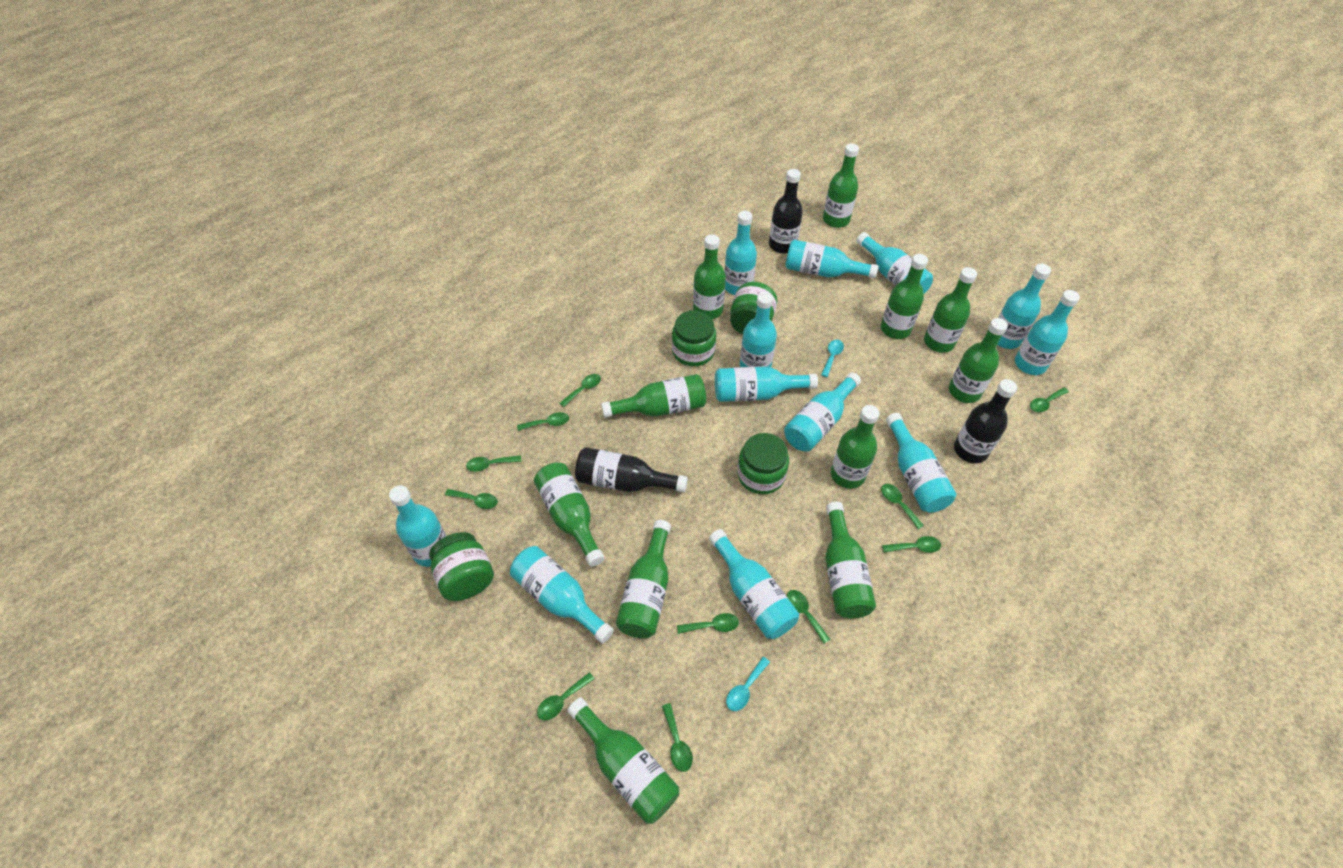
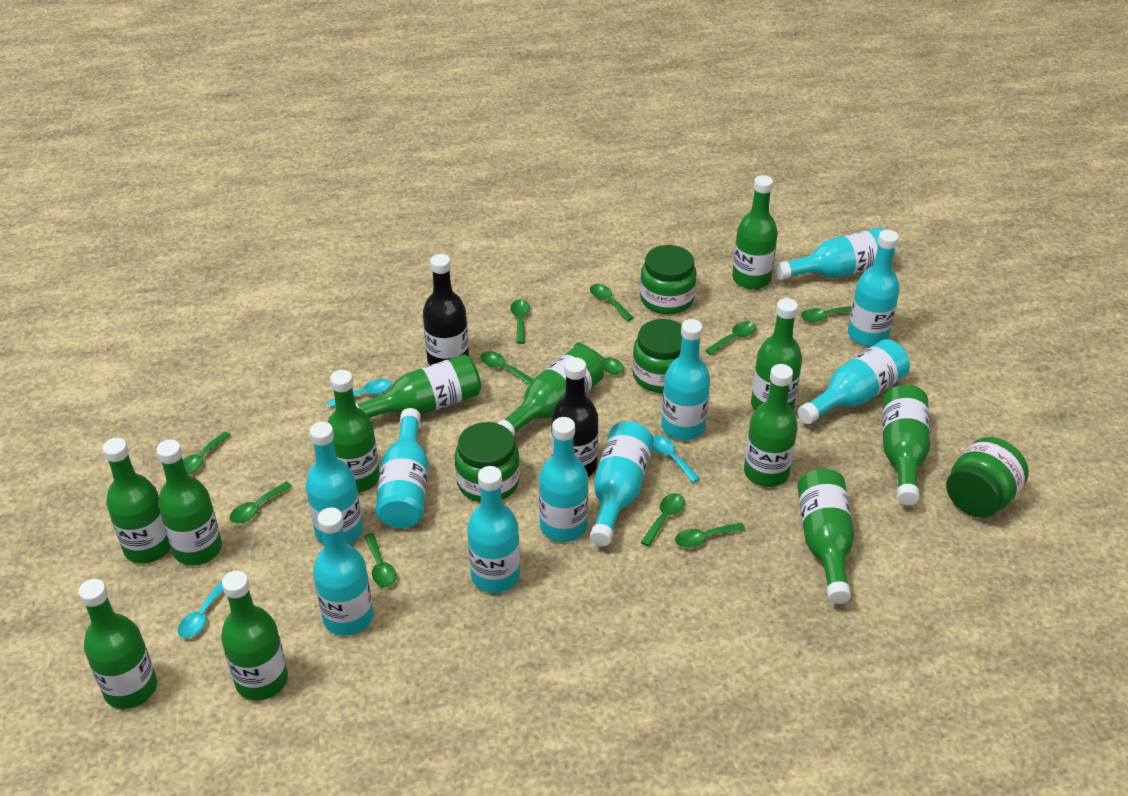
black bottle: 3 -> 2
green bottle: 11 -> 12
turquoise bottle: 12 -> 10
turquoise spoon: 2 -> 3

